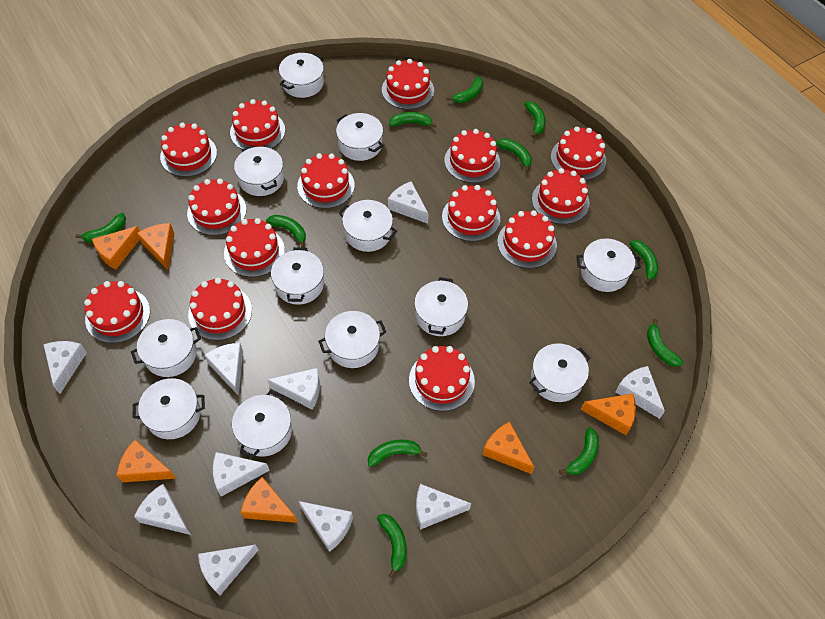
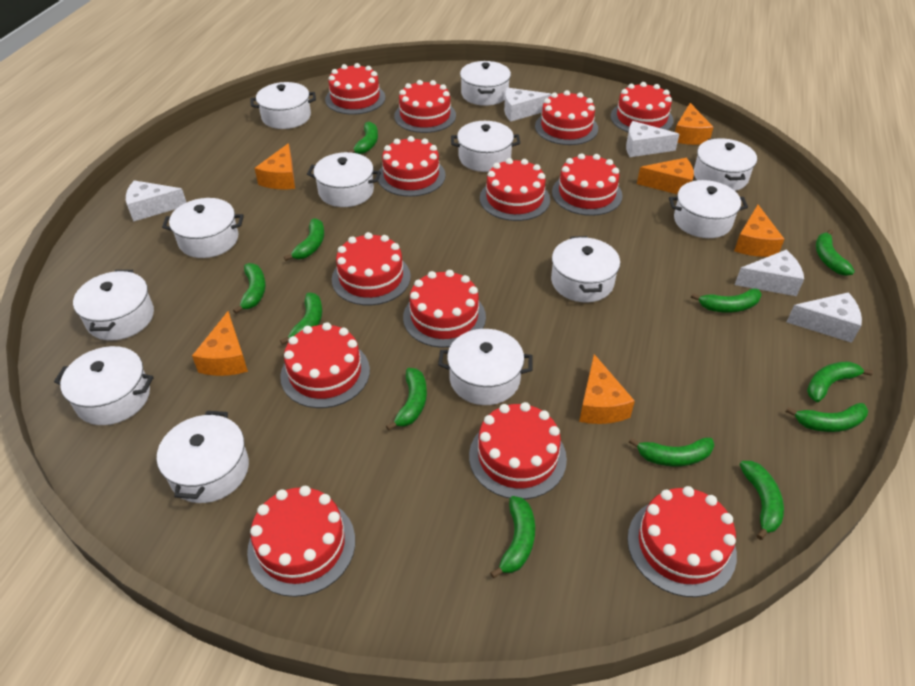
green banana: 11 -> 12
red cake: 14 -> 13
white cheese: 10 -> 5

